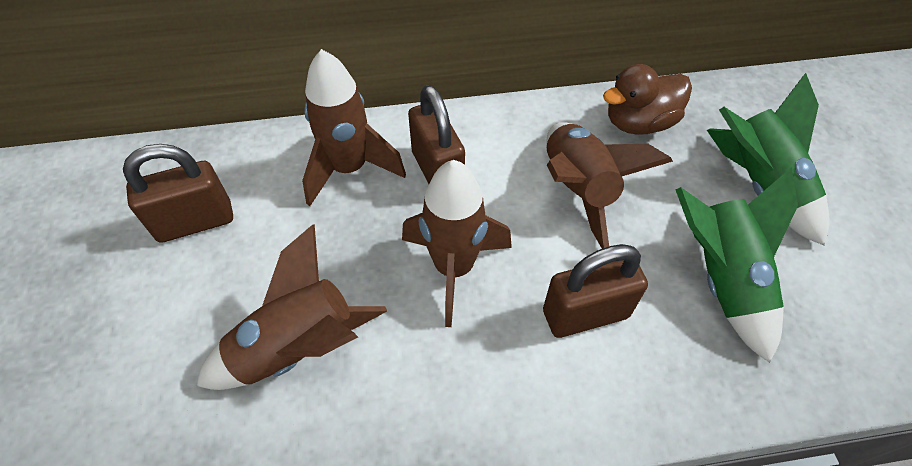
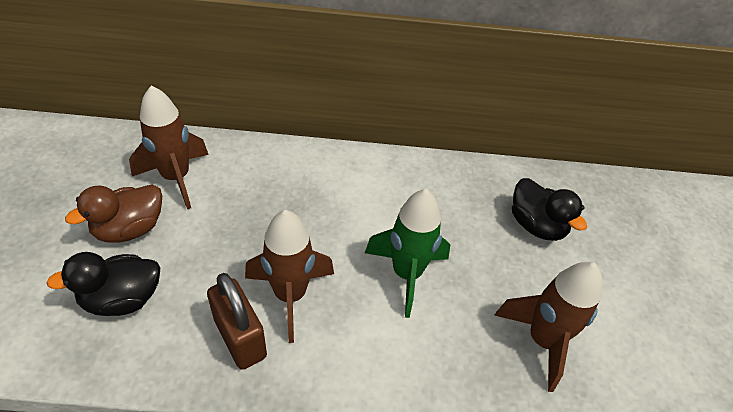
black duck: 0 -> 2
brown padlock: 3 -> 1
brown rocket: 4 -> 3
green rocket: 2 -> 1

